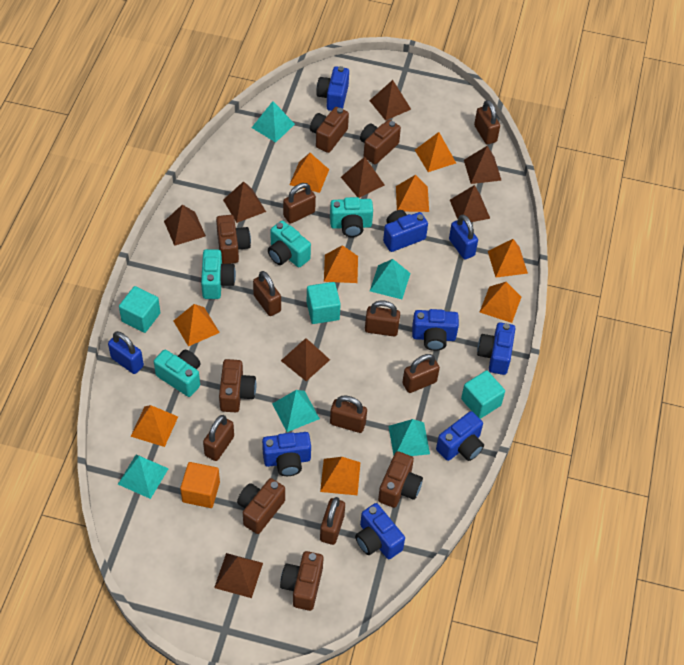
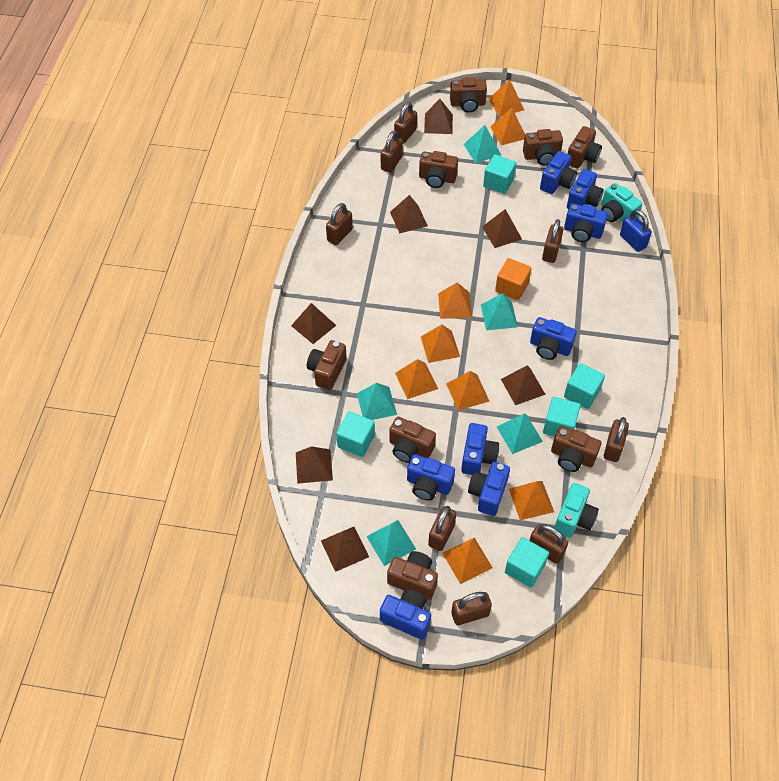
blue camera: 7 -> 8
blue padlock: 2 -> 1
brown camera: 7 -> 8
brown pyramid: 8 -> 7
orange pyramid: 9 -> 8
turquoise camera: 4 -> 2
turquoise cube: 3 -> 5

